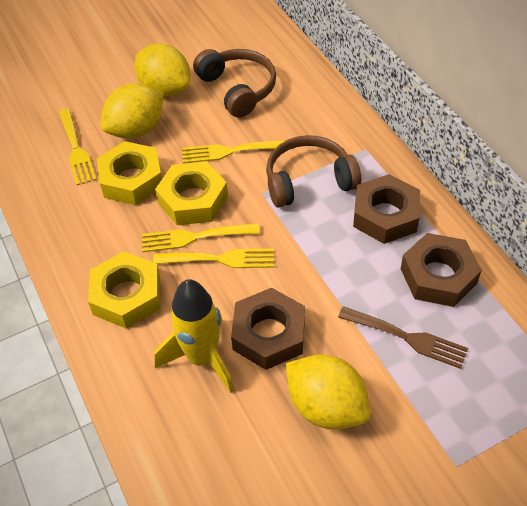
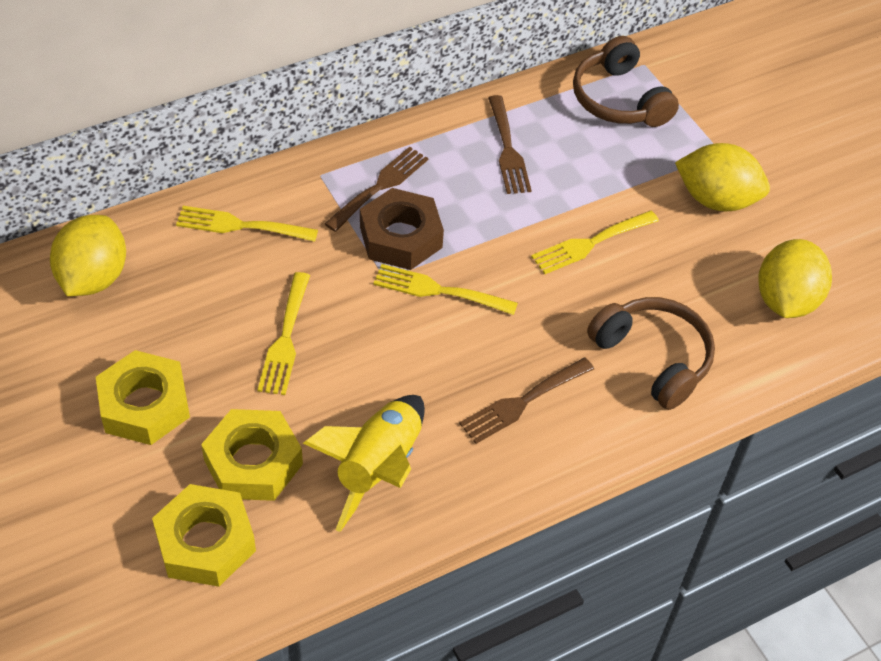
brown fork: 1 -> 3
brown nut: 3 -> 1

